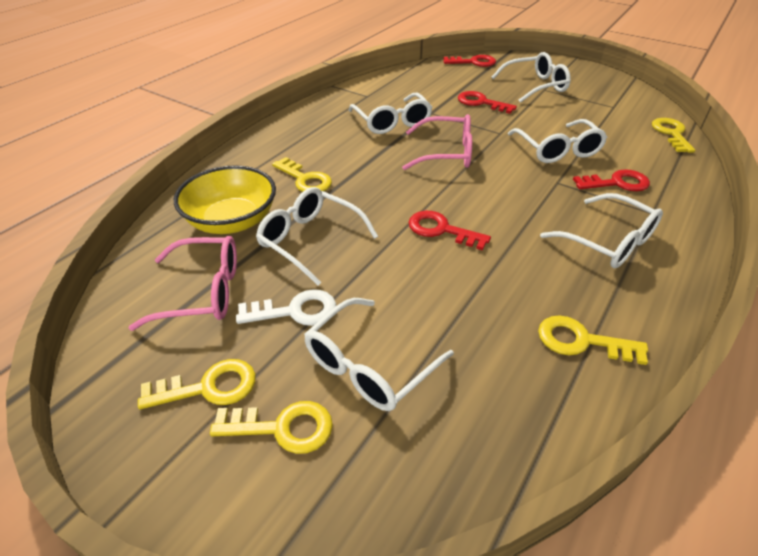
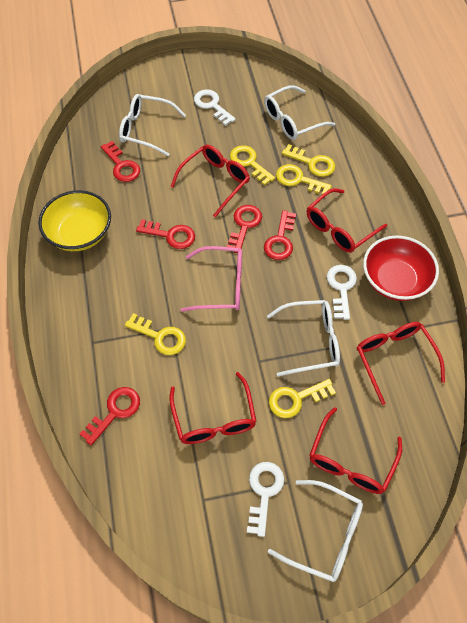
pink glasses: 2 -> 1
red bowl: 0 -> 1
red glasses: 0 -> 5
red key: 4 -> 5
white glasses: 6 -> 4
white key: 1 -> 3

